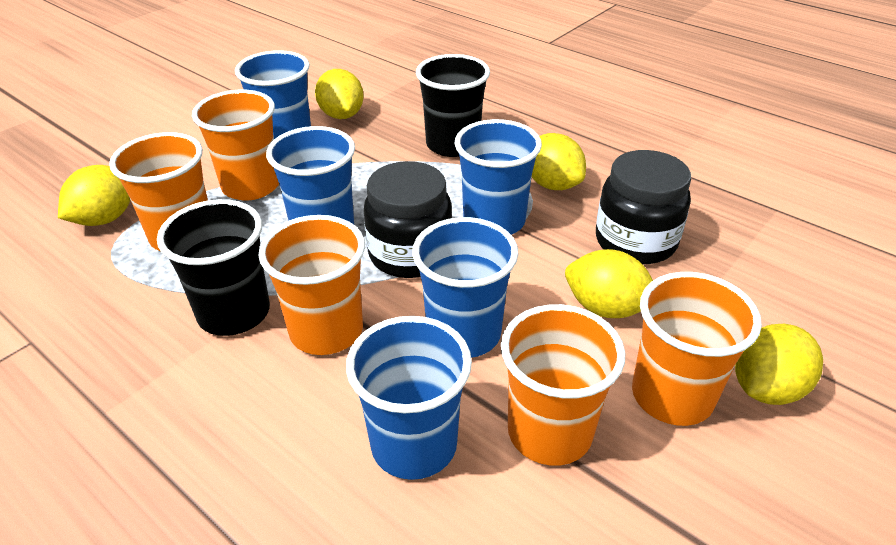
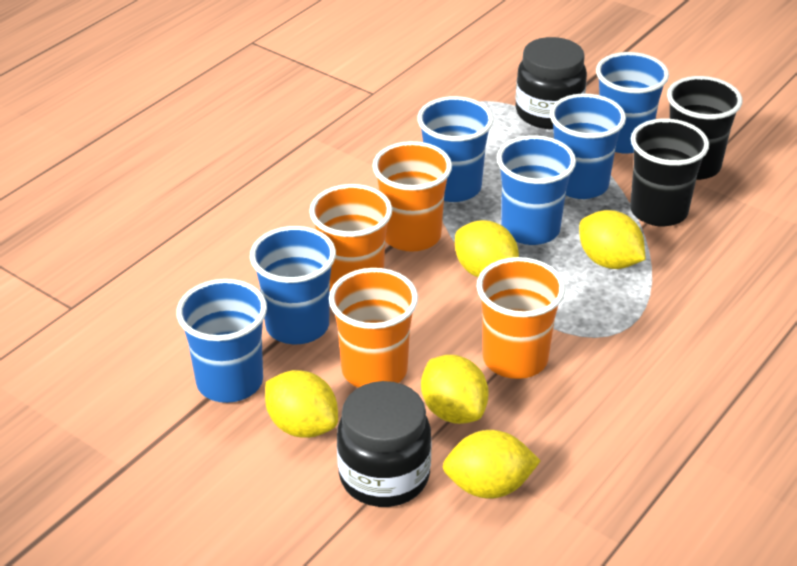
blue cup: 5 -> 6
orange cup: 5 -> 4

